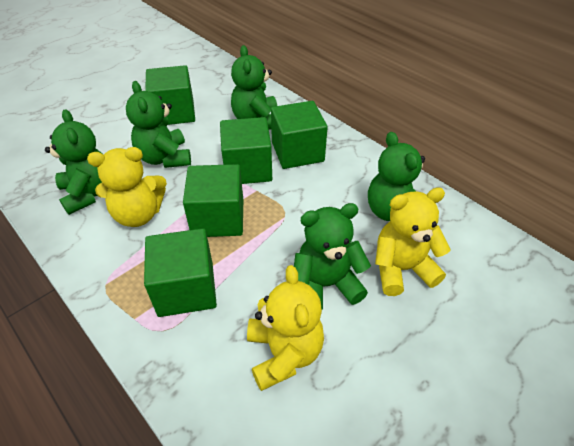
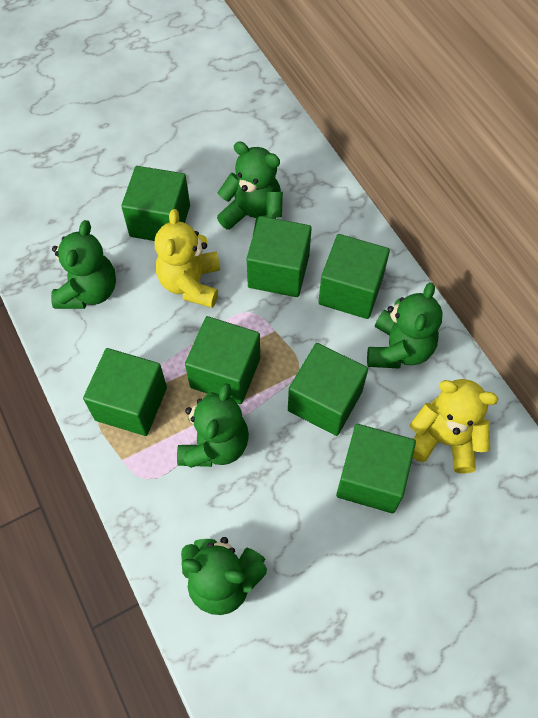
green cube: 5 -> 7
yellow teddy bear: 3 -> 2

